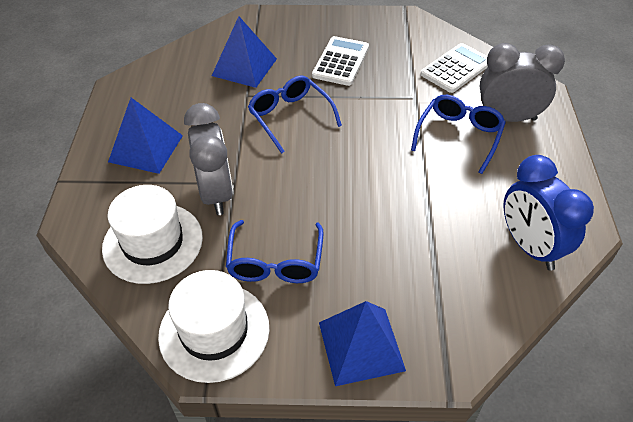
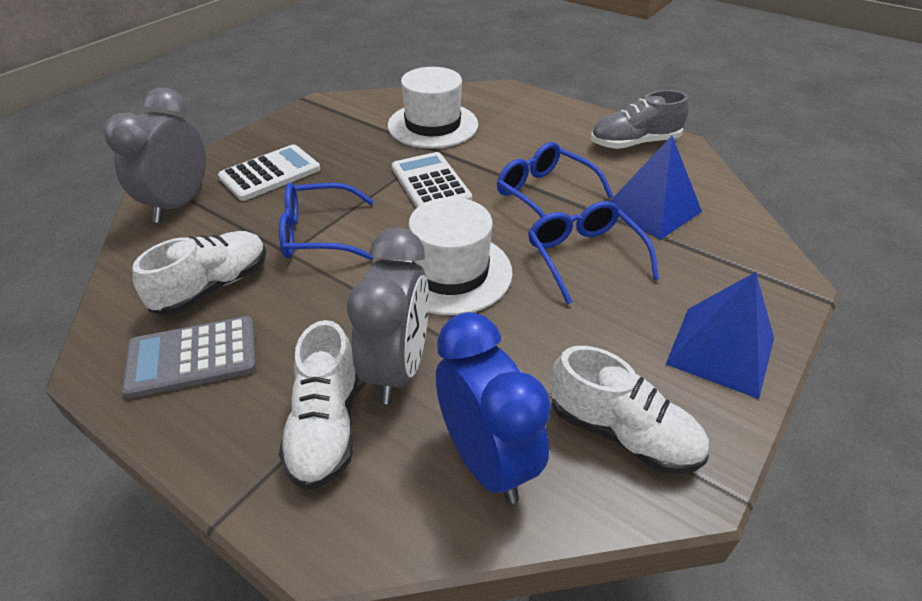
blue pyramid: 3 -> 2
grey calculator: 0 -> 1
grey shoe: 0 -> 1
white shoe: 0 -> 3

